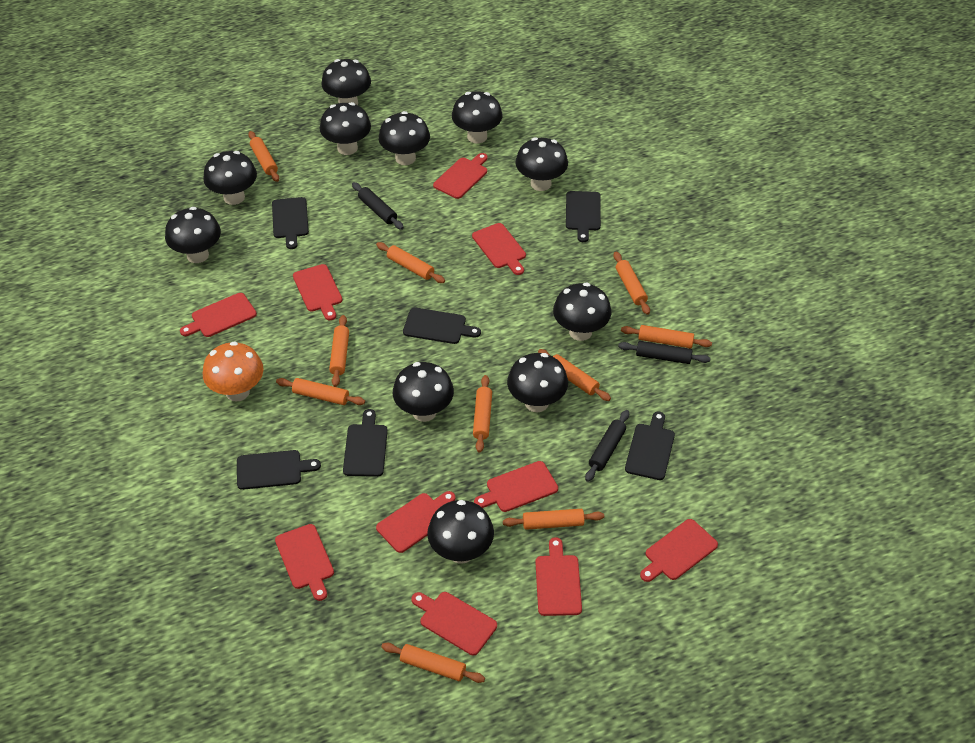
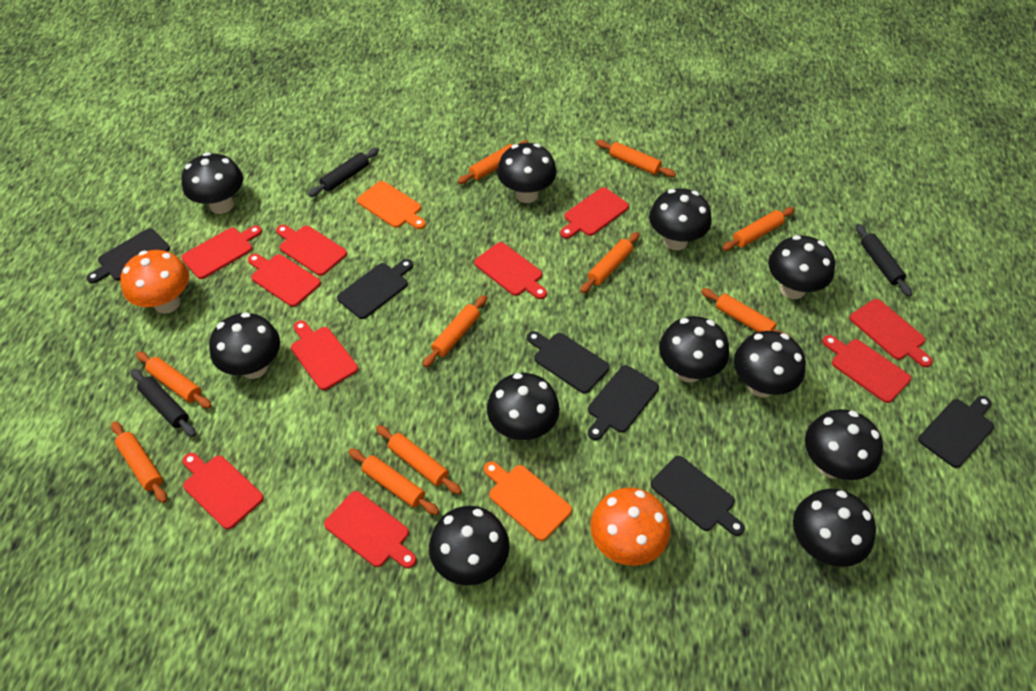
orange cutting board: 0 -> 2
orange mushroom: 1 -> 2

